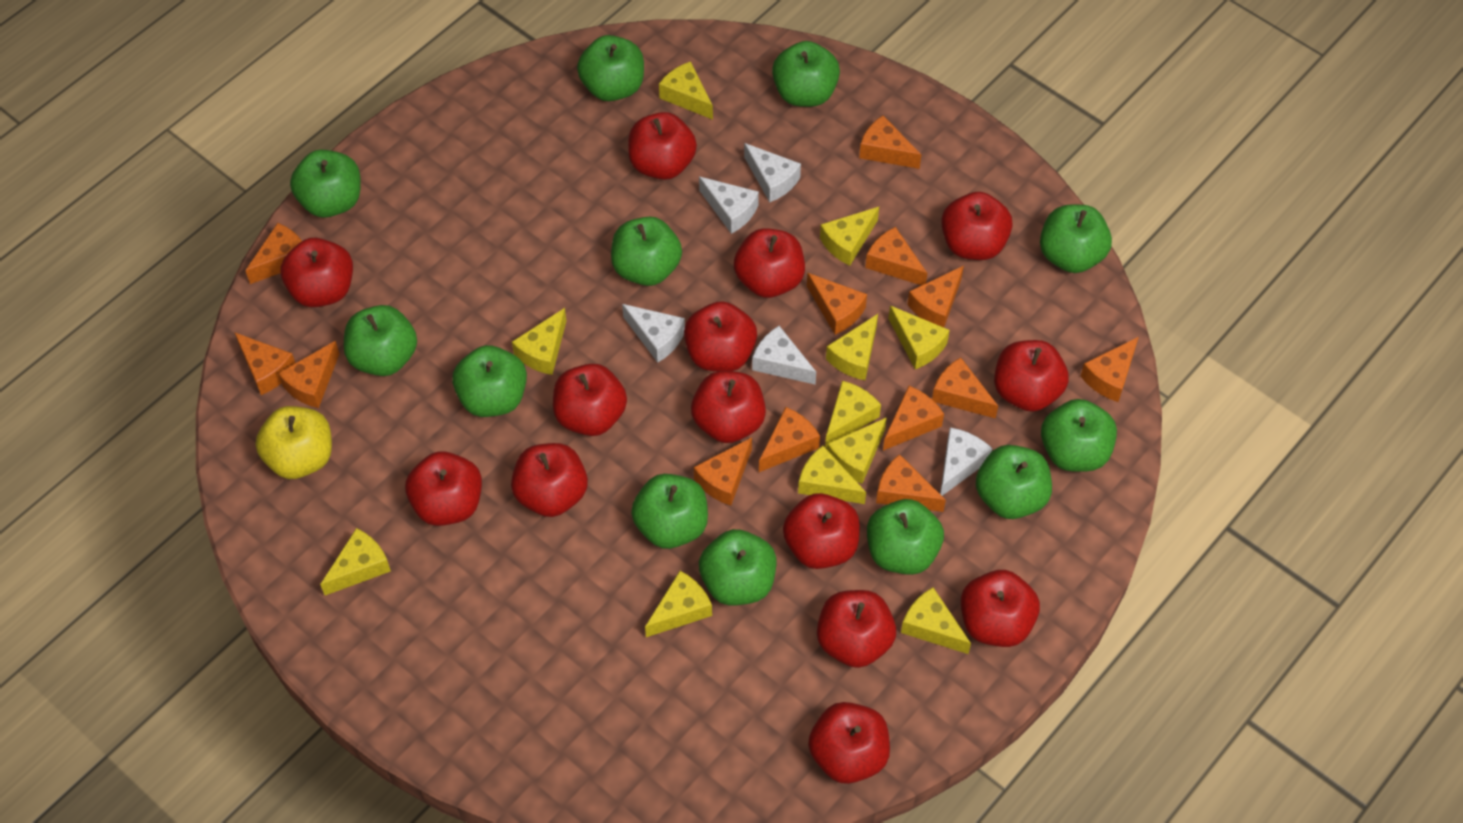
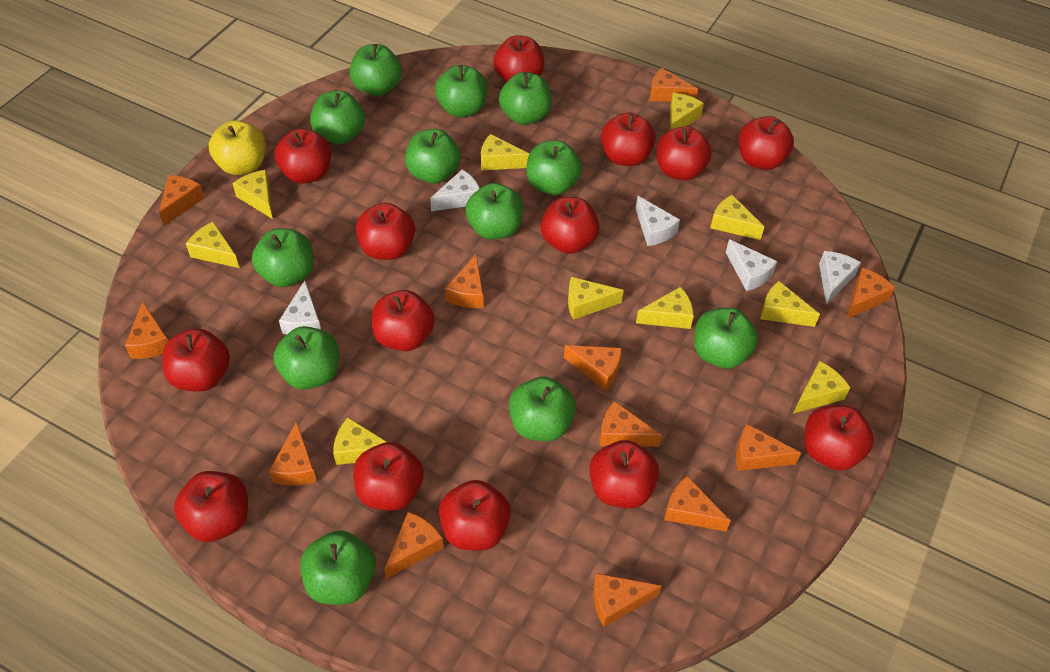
orange cheese: 13 -> 12
yellow cheese: 11 -> 10

